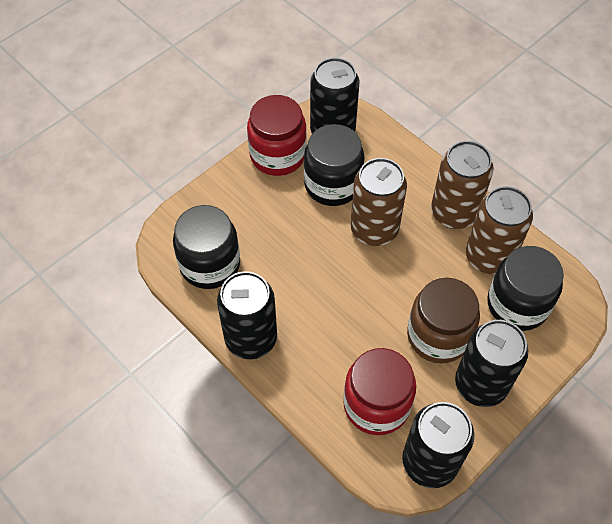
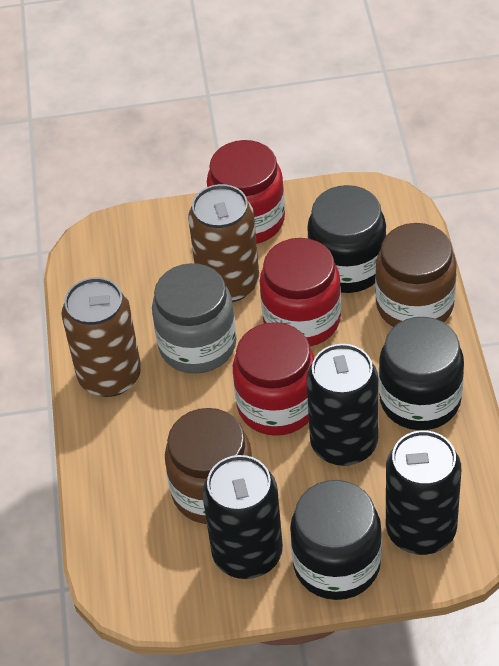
black can: 4 -> 3
brown can: 3 -> 2
brown jar: 1 -> 2
grey jar: 0 -> 1
red jar: 2 -> 3

